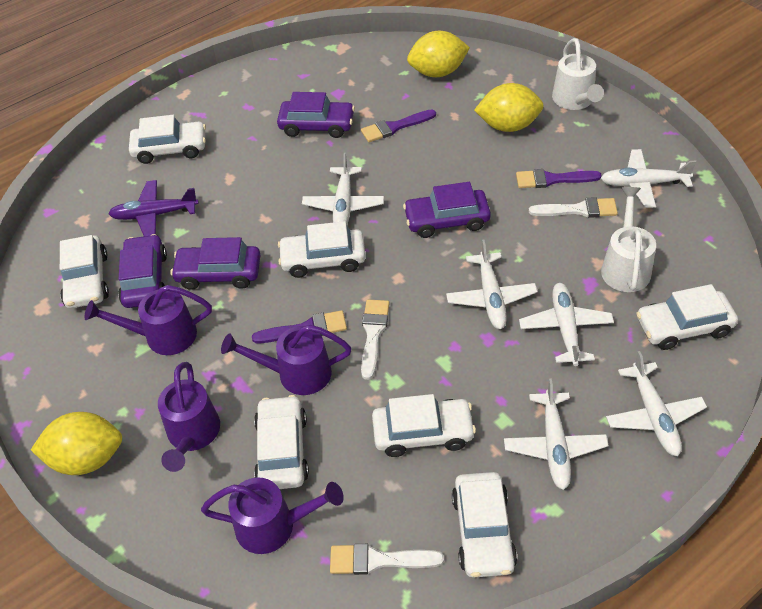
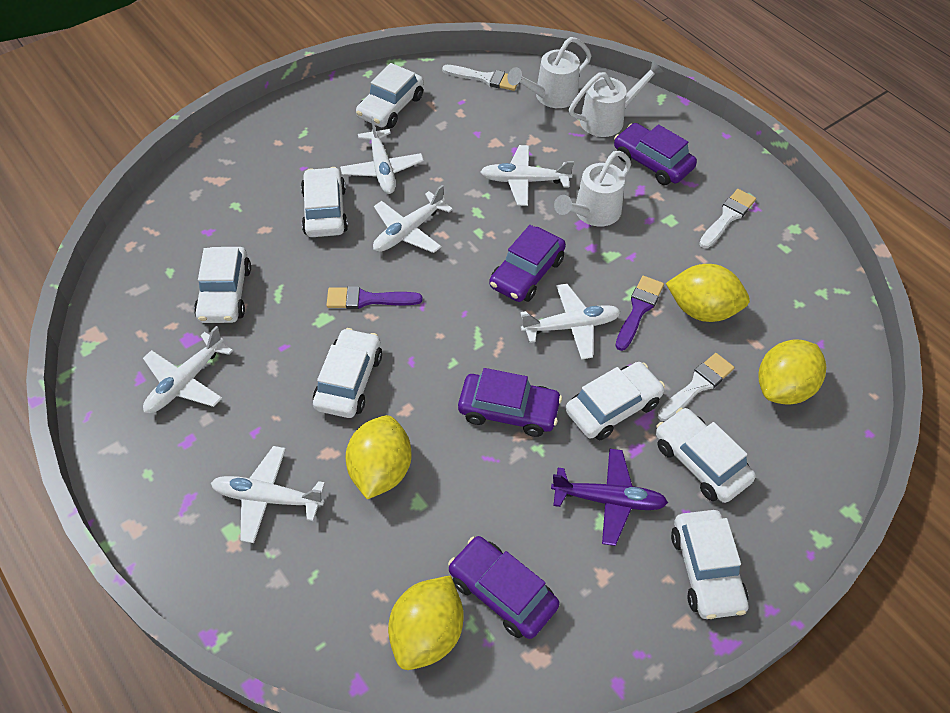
purple brush: 3 -> 2
purple watering can: 4 -> 0
white watering can: 2 -> 3
yellow lemon: 3 -> 4

